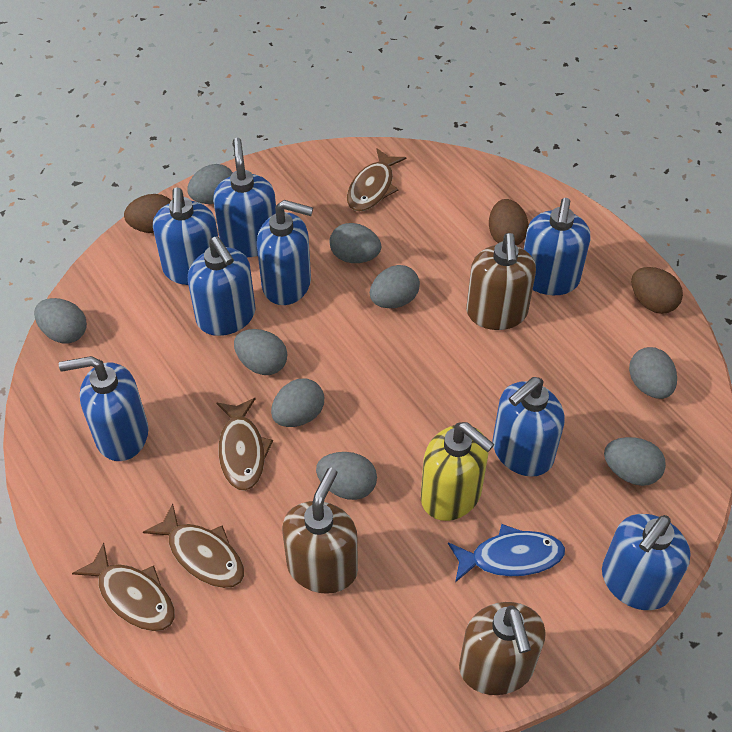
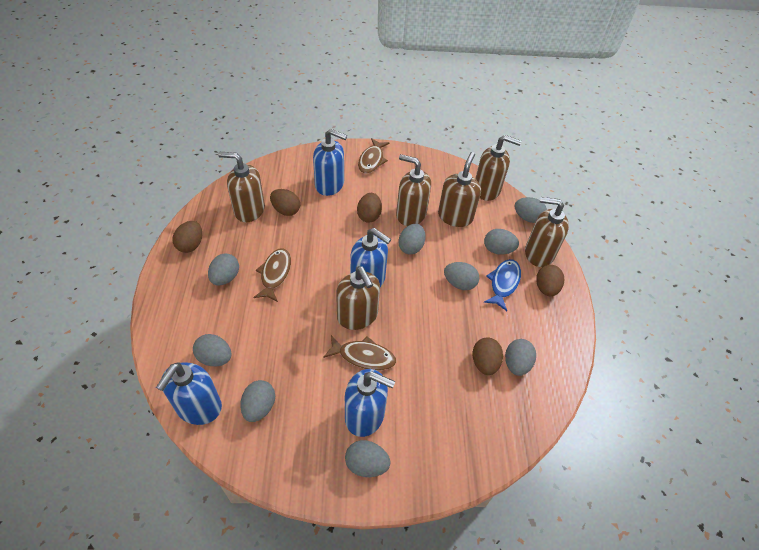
blue soap dispenser: 8 -> 4
brown egg: 3 -> 5
brown fish: 4 -> 3
brown soap dispenser: 3 -> 6
yellow soap dispenser: 1 -> 0

